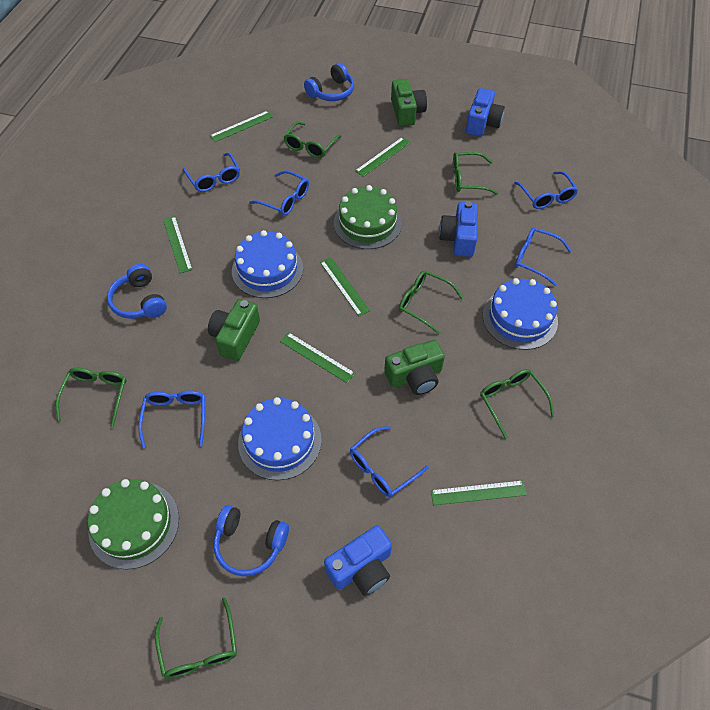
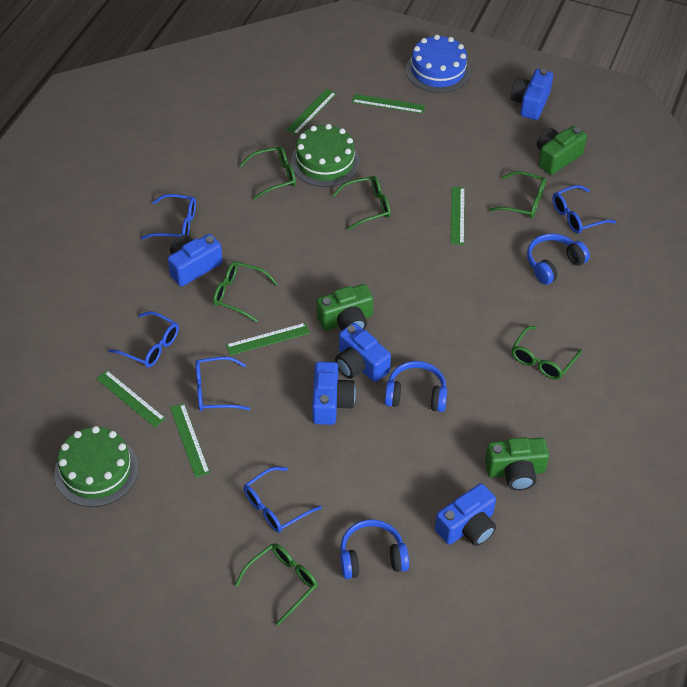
blue cake: 3 -> 1
blue camera: 3 -> 5
blue glasses: 6 -> 5

